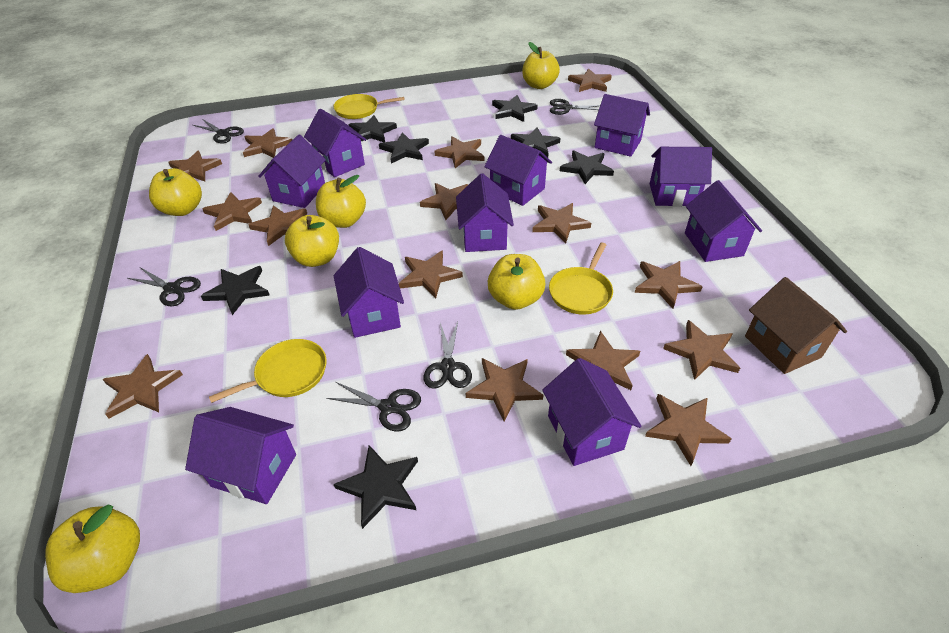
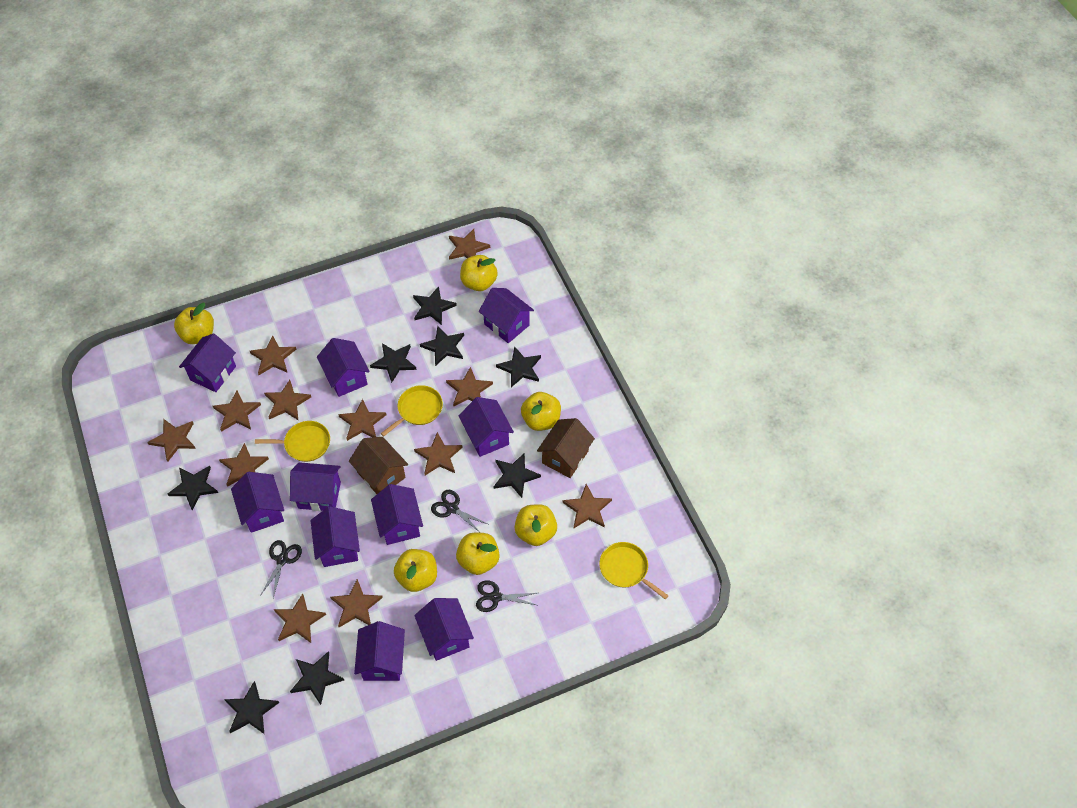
black scissors: 5 -> 3
black star: 7 -> 8
brown house: 1 -> 2
brown star: 15 -> 12

